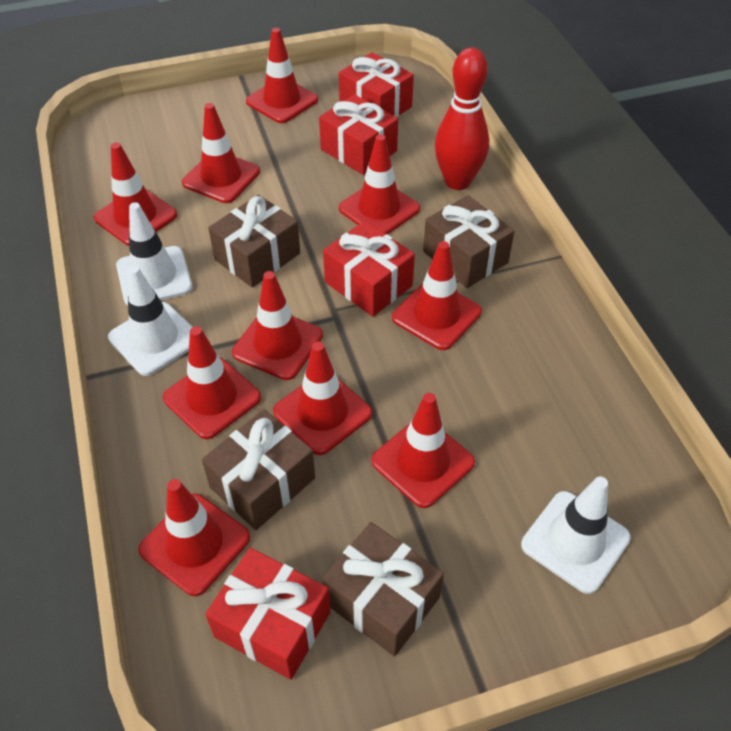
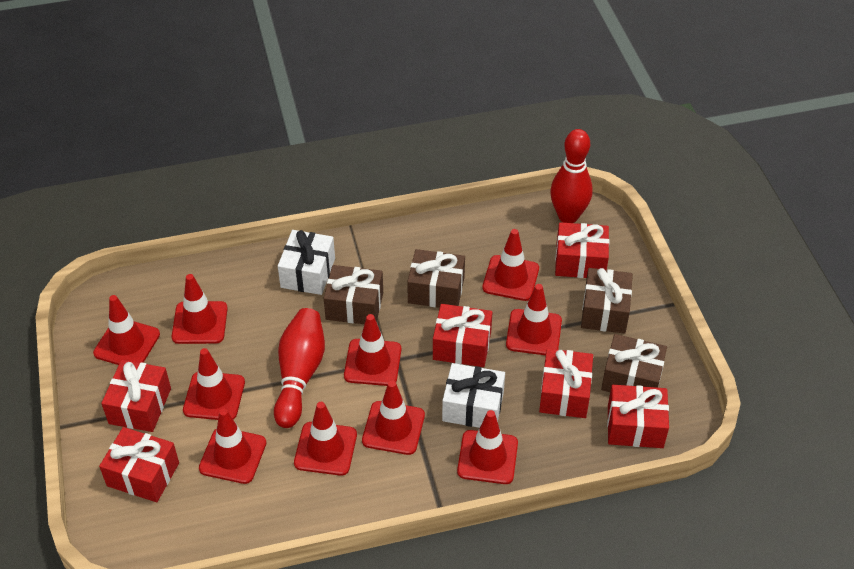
red bowling pin: 1 -> 2
red gift: 4 -> 6
white gift: 0 -> 2
white traffic cone: 3 -> 0

